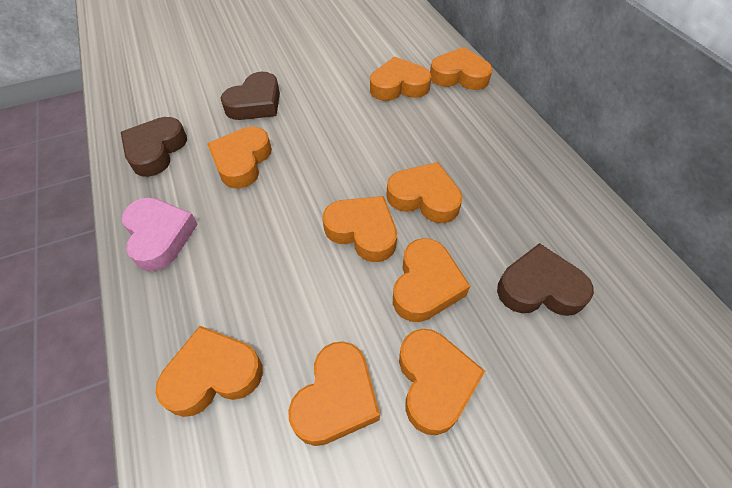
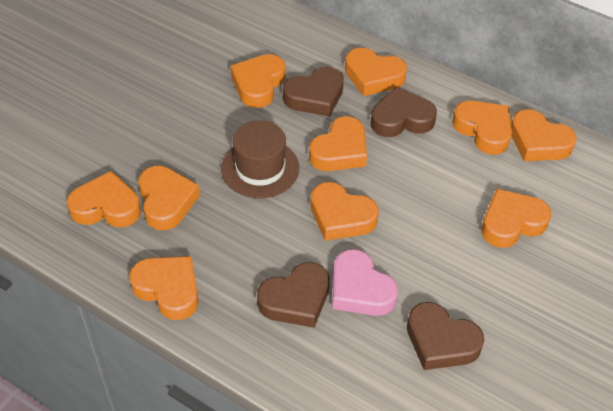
brown hat: 0 -> 1
brown heart: 3 -> 4
orange heart: 9 -> 10

